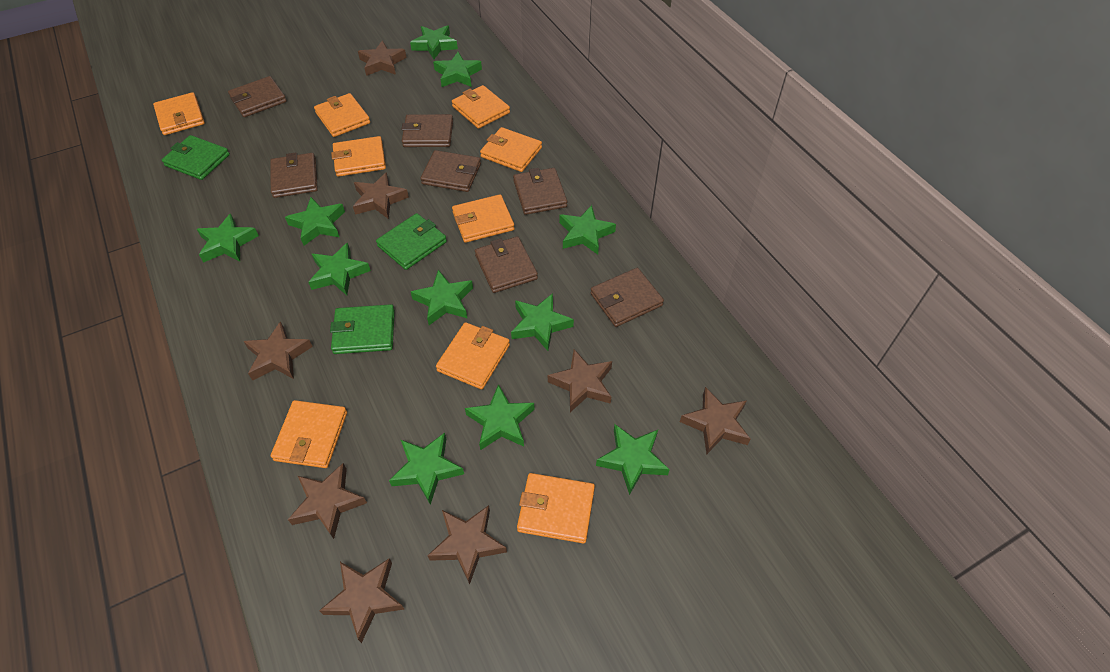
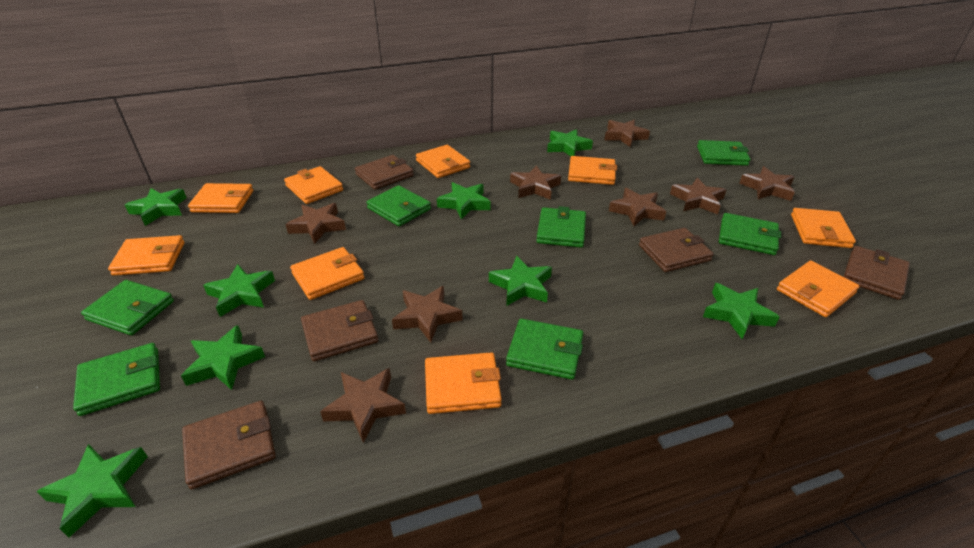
brown wallet: 7 -> 5
green star: 11 -> 8
green wallet: 3 -> 7

